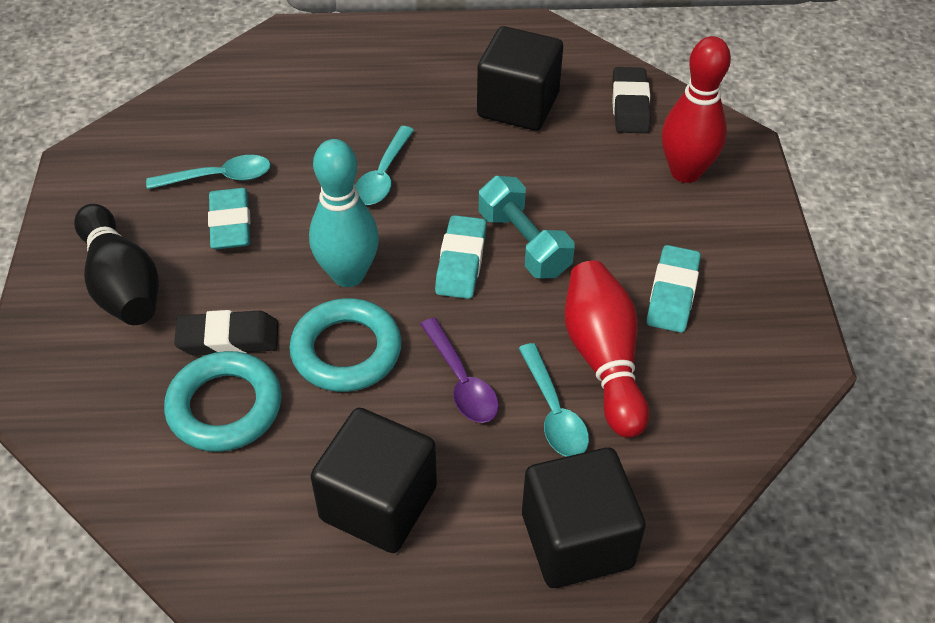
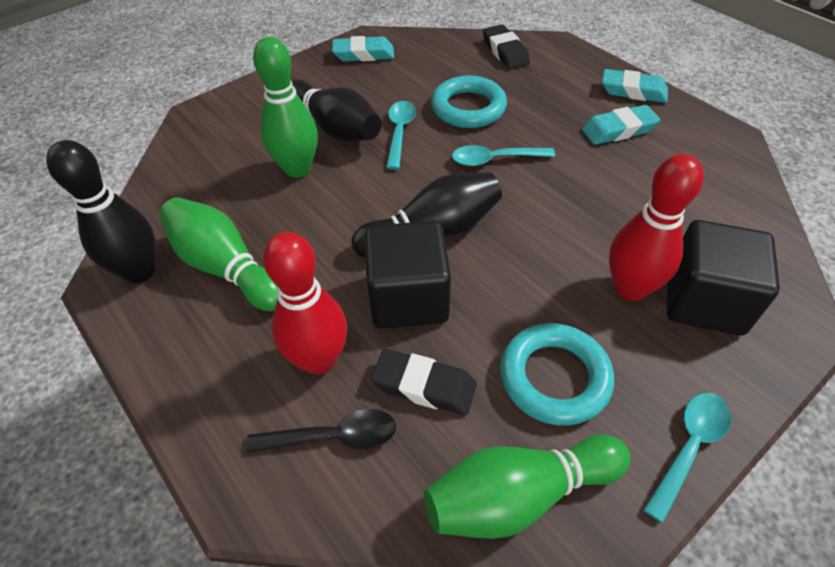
black bowling pin: 1 -> 3
black cube: 3 -> 2
black spoon: 0 -> 1
green bowling pin: 0 -> 3
purple spoon: 1 -> 0
turquoise bowling pin: 1 -> 0
turquoise dumbbell: 1 -> 0

